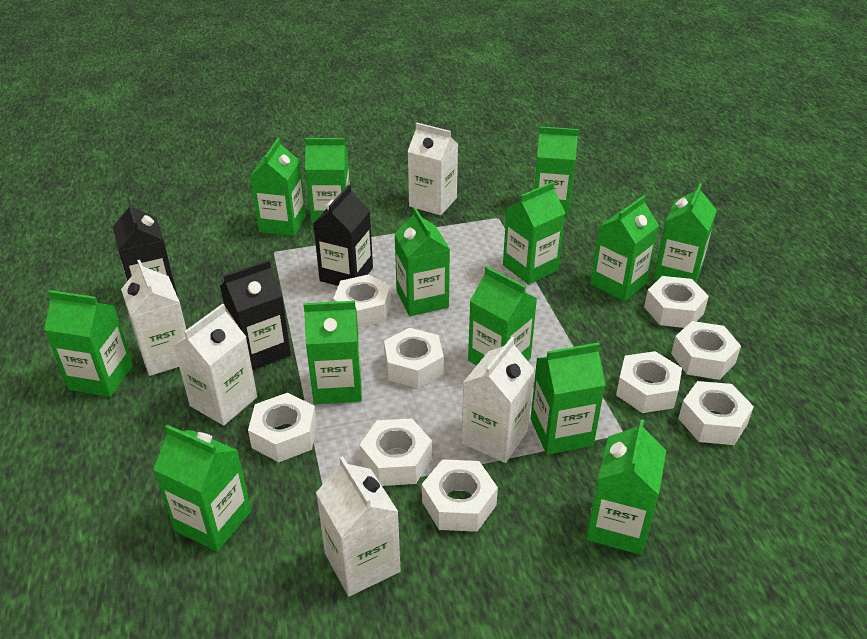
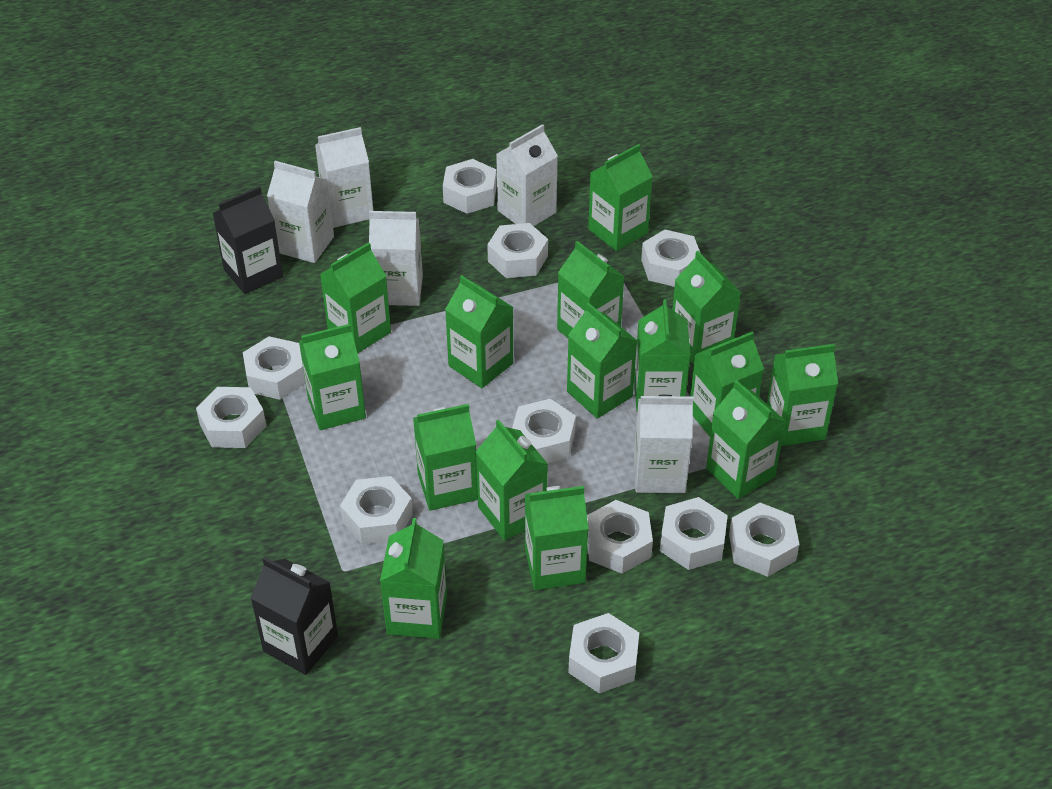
black carton: 3 -> 2
green carton: 13 -> 15
white nut: 9 -> 11

